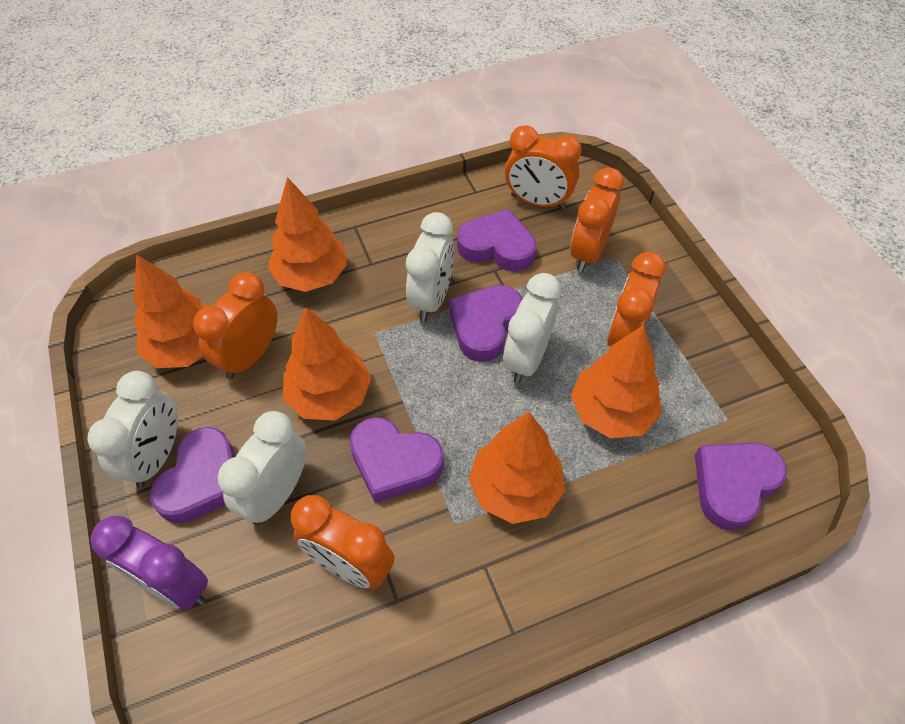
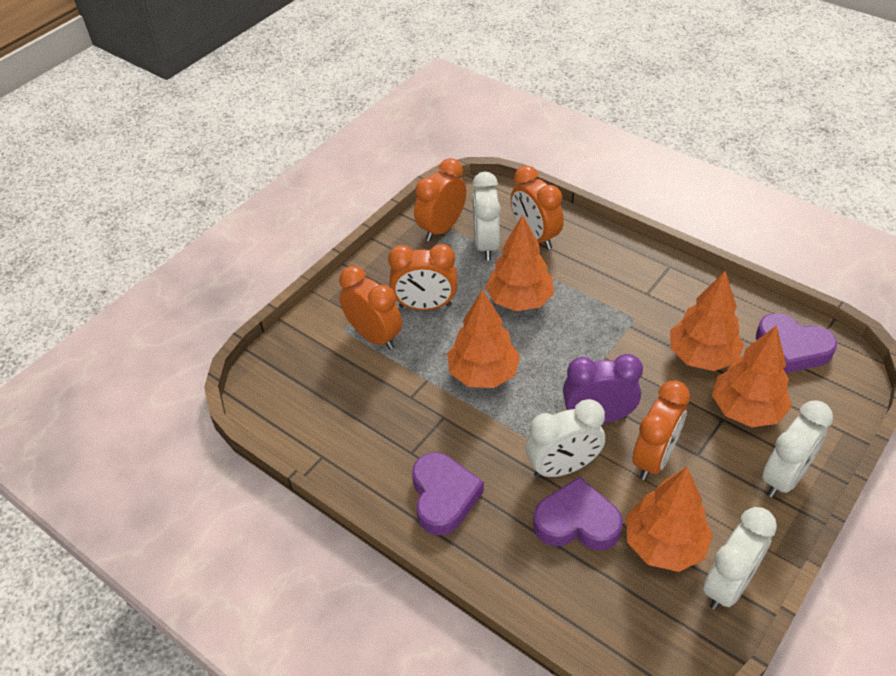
purple heart: 5 -> 3

